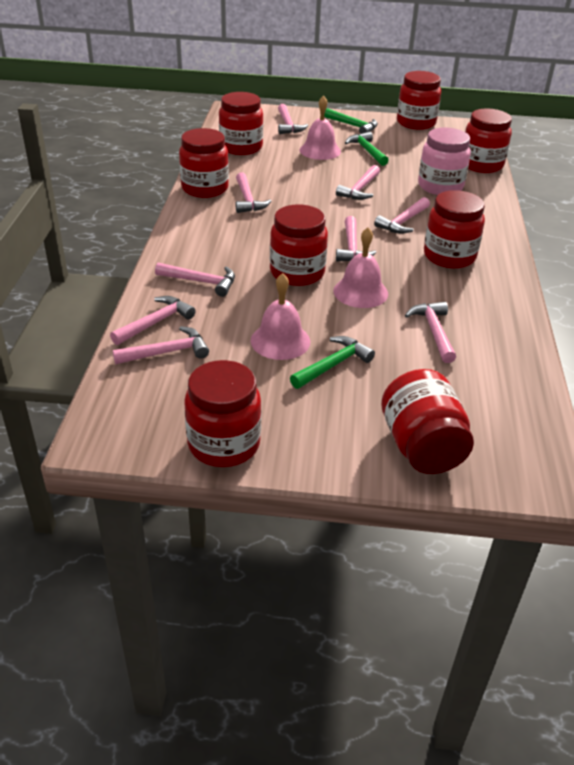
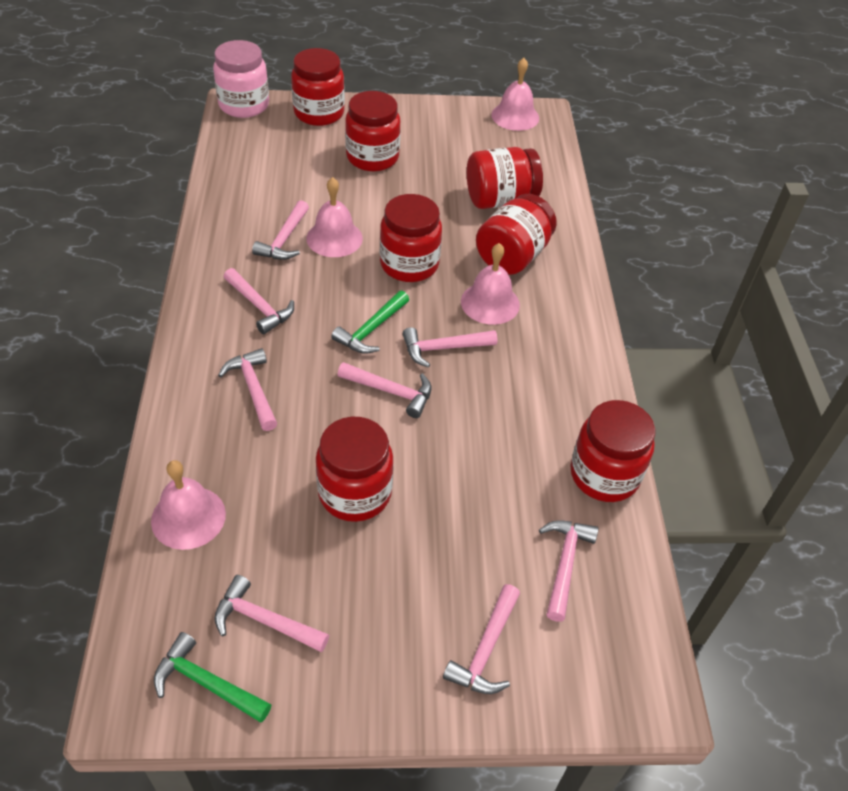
green hammer: 3 -> 2
pink bell: 3 -> 4
pink hammer: 9 -> 8
red jar: 8 -> 7

